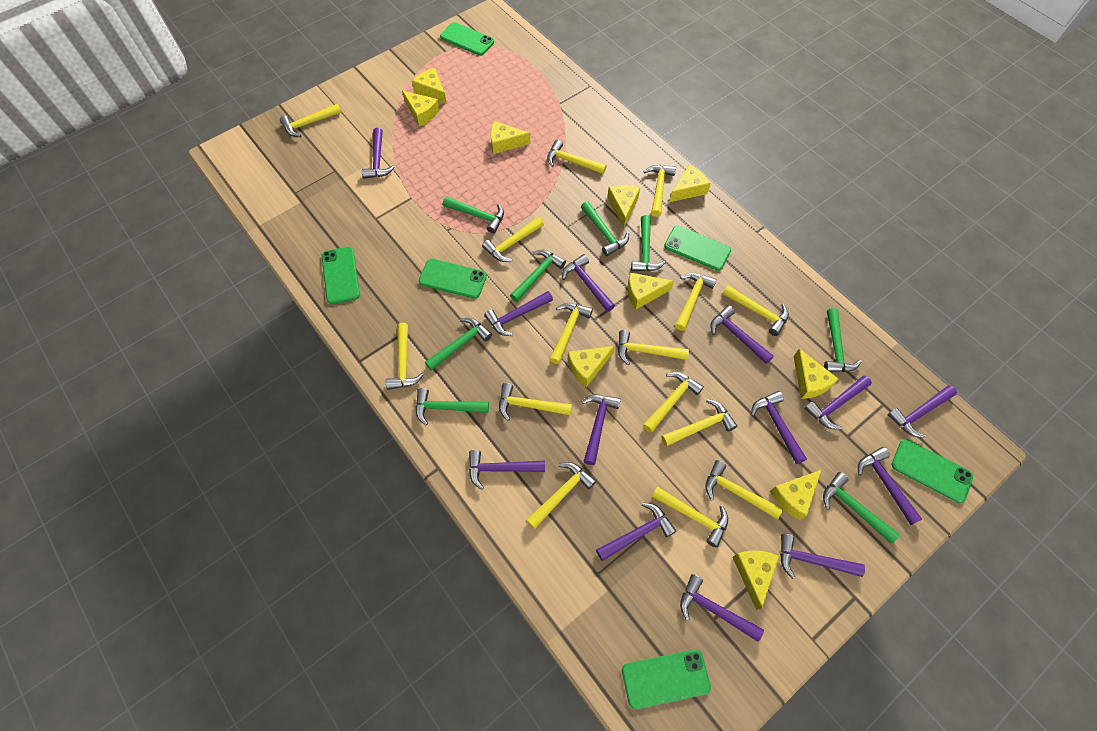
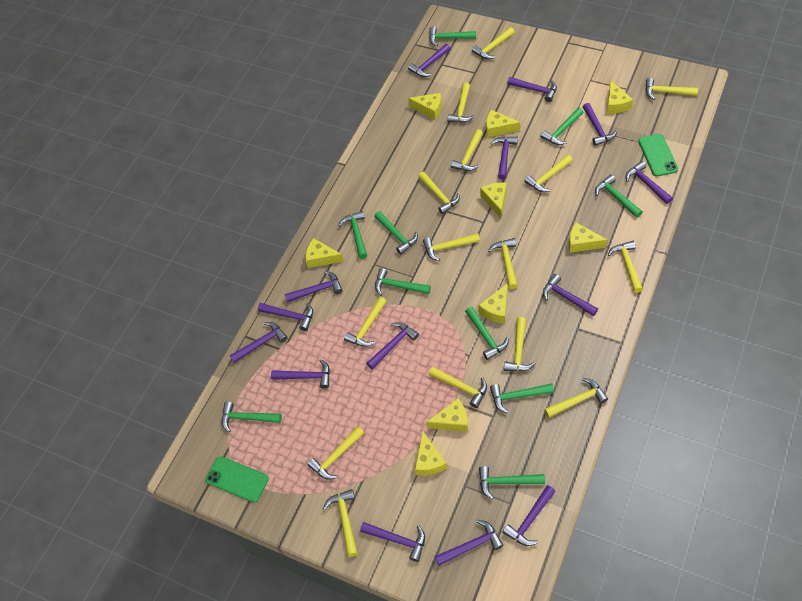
green hammer: 8 -> 10
green phone: 6 -> 2
purple hammer: 13 -> 14
yellow cheese: 10 -> 9

